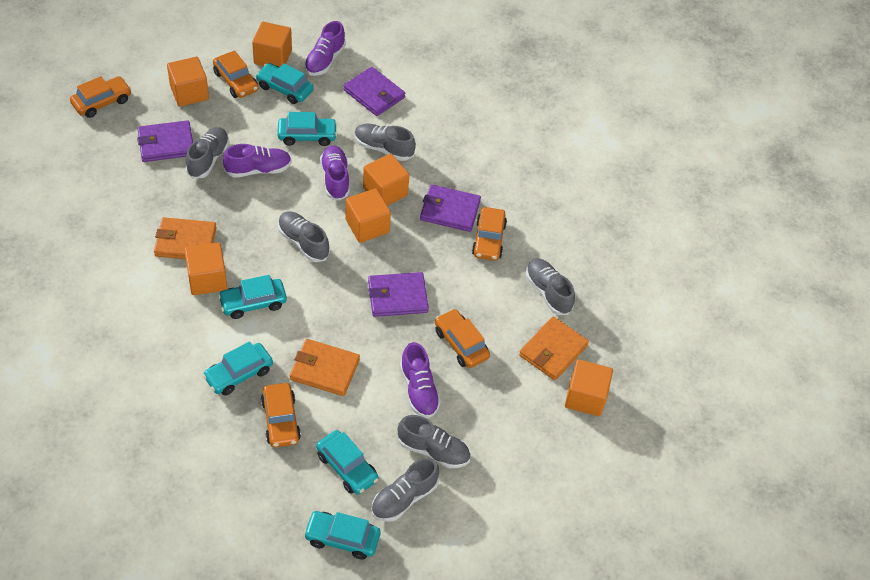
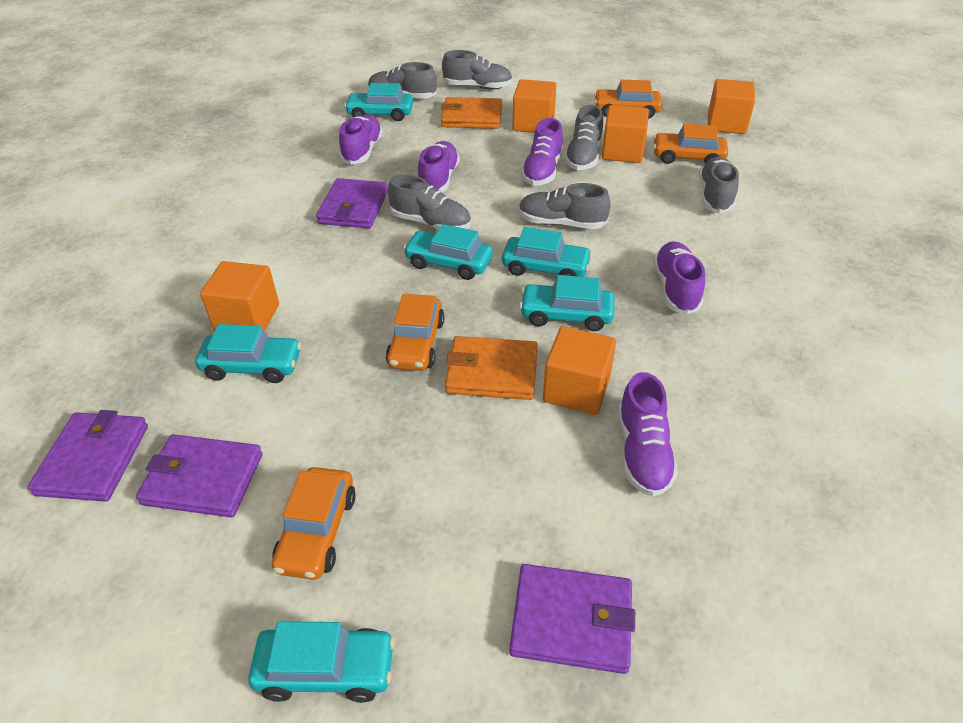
orange car: 5 -> 4
orange cube: 6 -> 5
orange wallet: 3 -> 2
purple shoe: 4 -> 5

